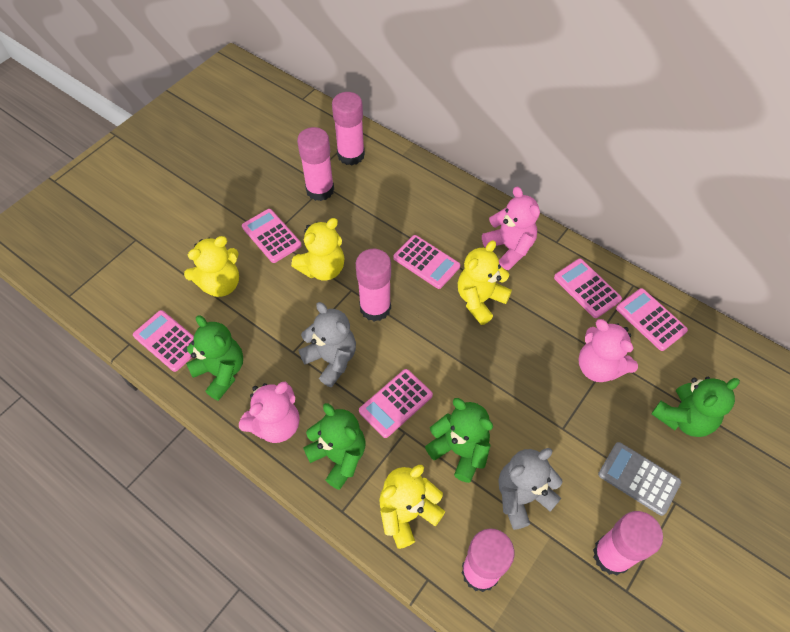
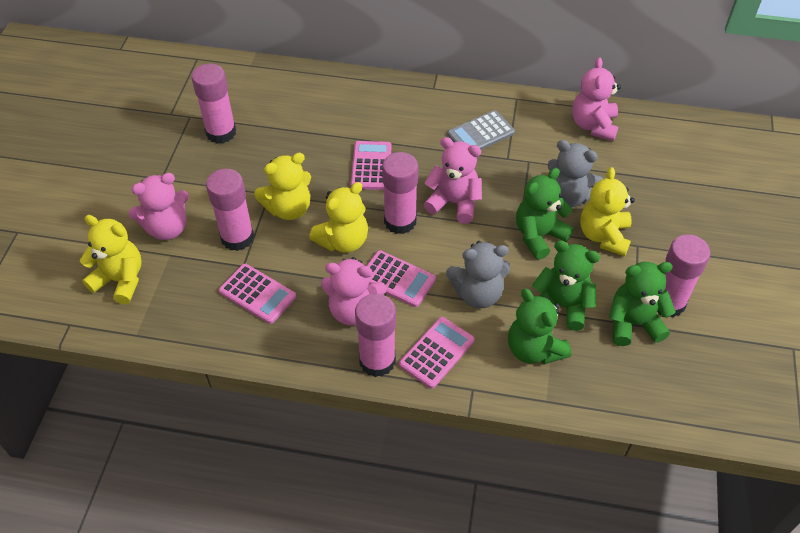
pink calculator: 6 -> 4
pink teddy bear: 3 -> 4

